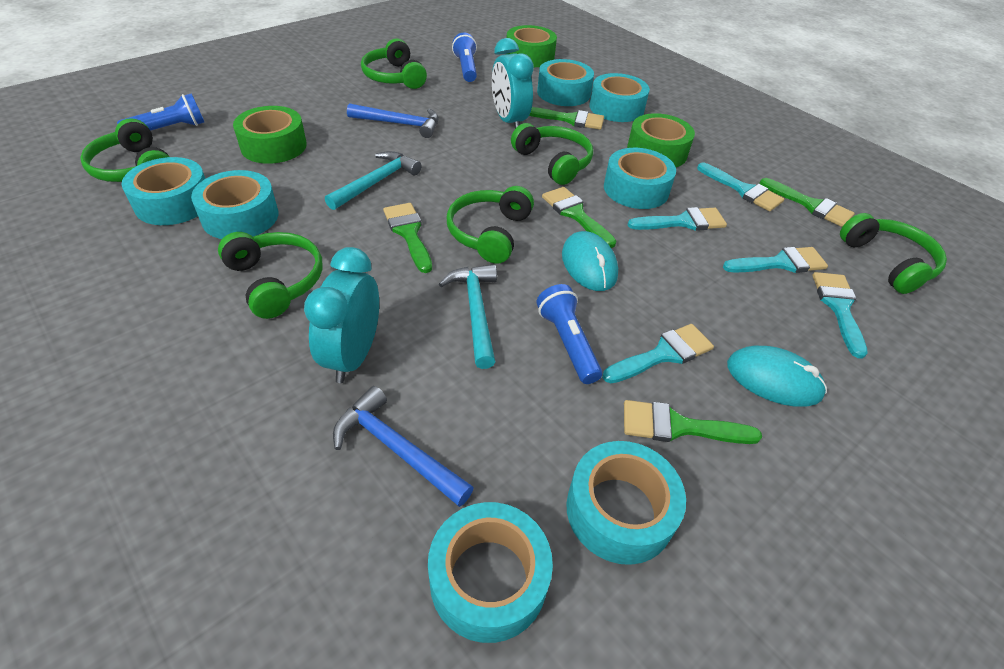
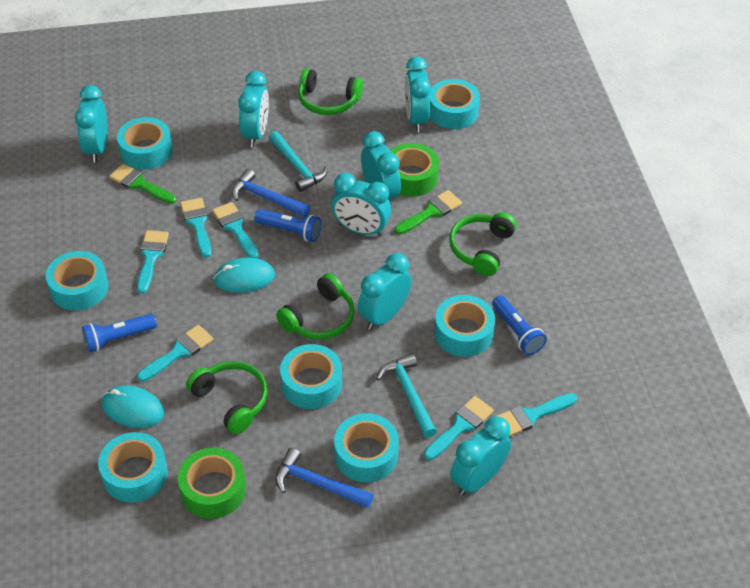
green brush: 5 -> 2
green headphones: 6 -> 4
green tape: 3 -> 2
turquoise brush: 5 -> 6
turquoise clock: 2 -> 7

